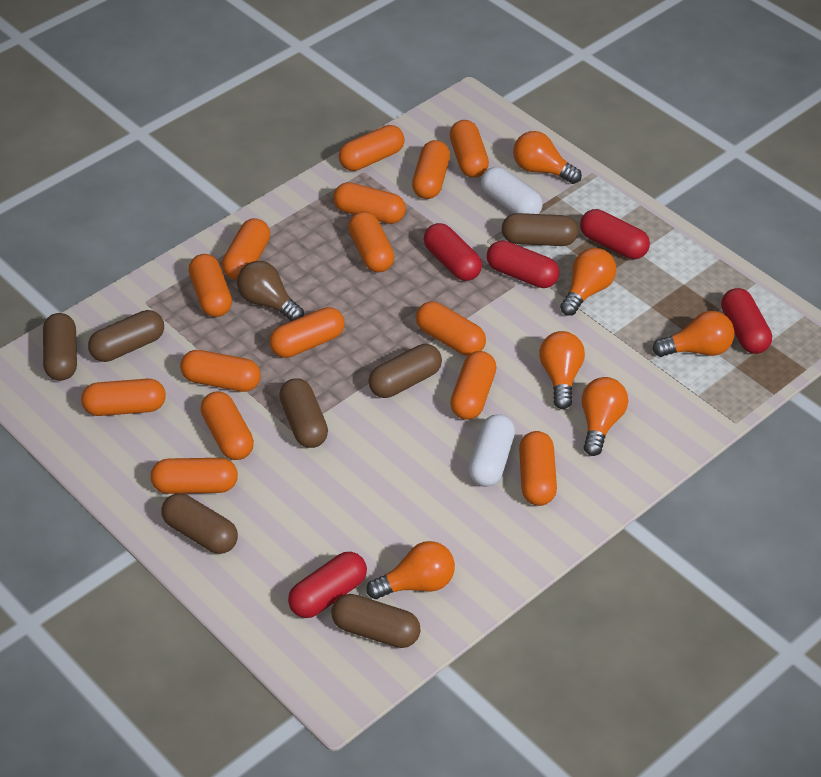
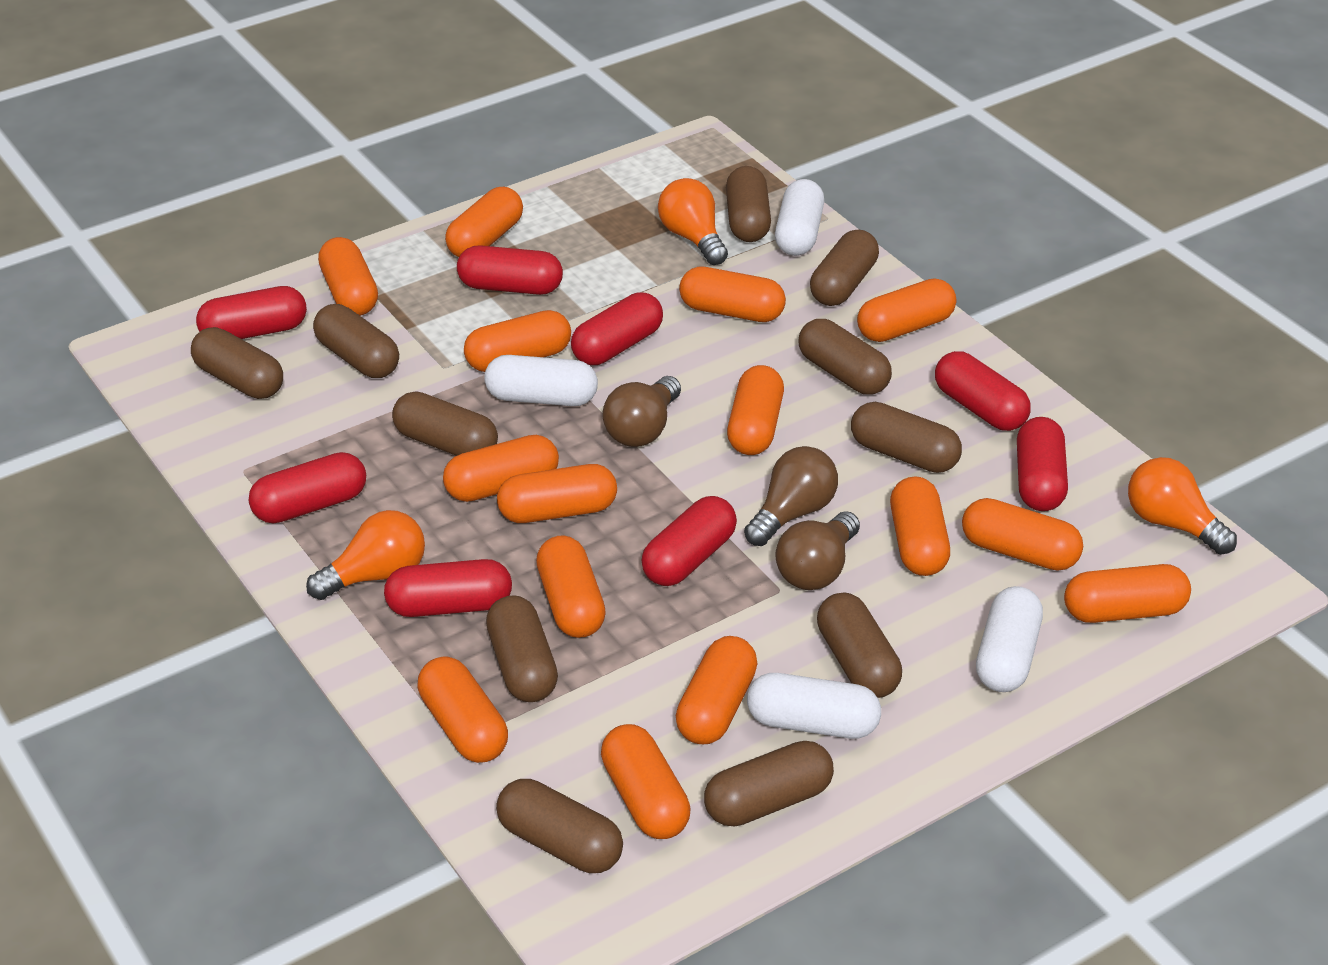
brown capsule: 7 -> 11
brown light bulb: 1 -> 3
orange light bulb: 6 -> 3
red capsule: 5 -> 8
white capsule: 2 -> 4

